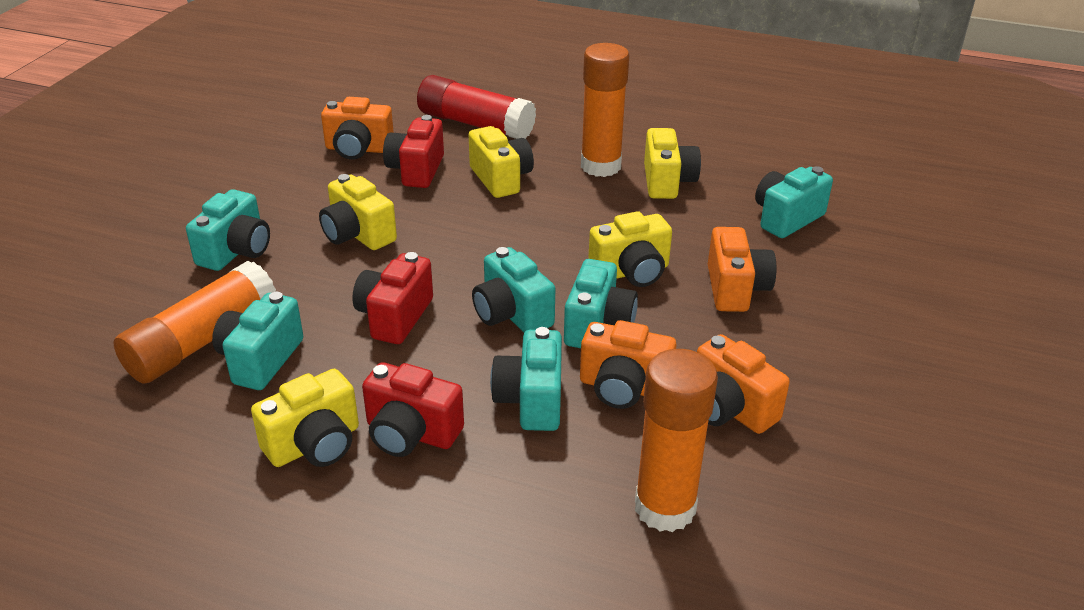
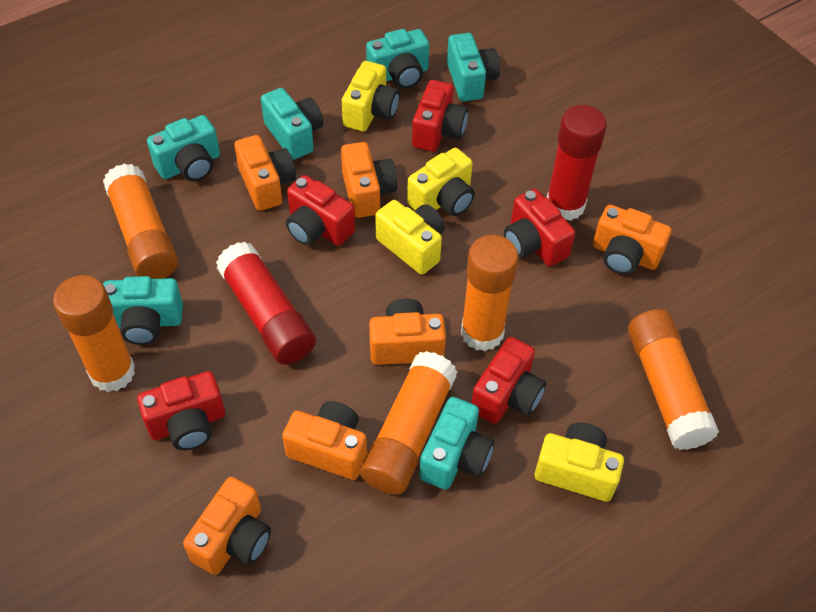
orange camera: 4 -> 6
orange glue stick: 3 -> 5
red camera: 3 -> 5
red glue stick: 1 -> 2
yellow camera: 5 -> 4

